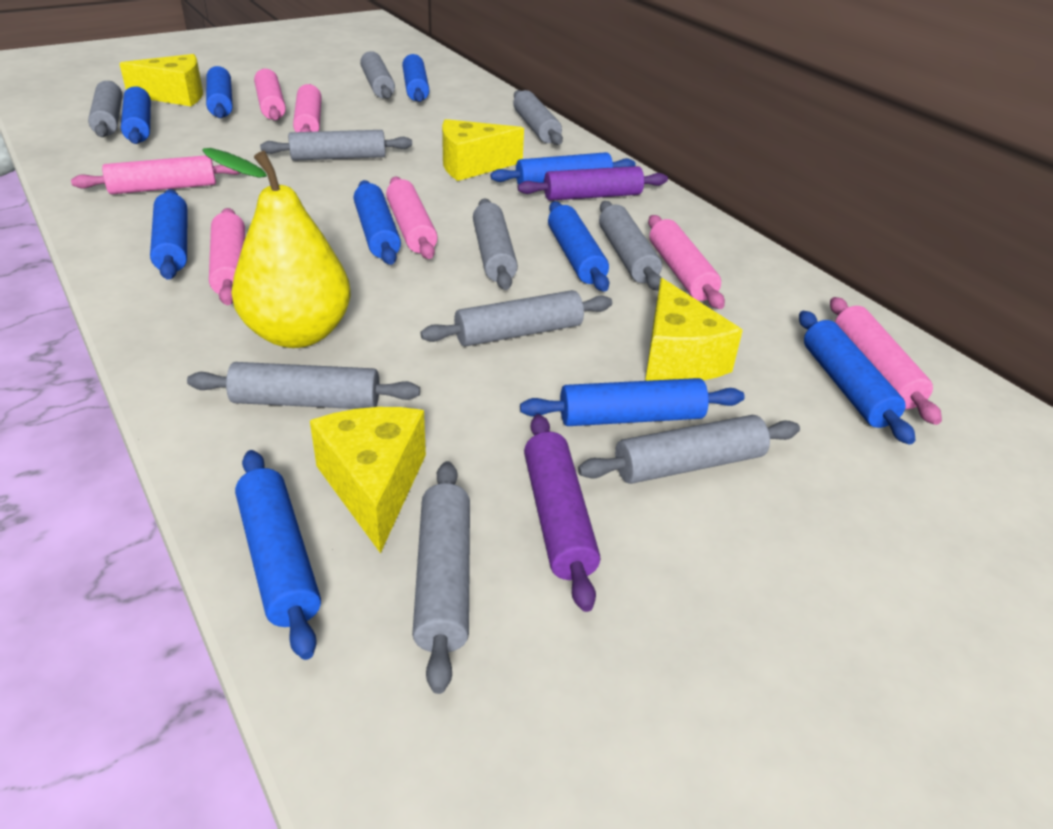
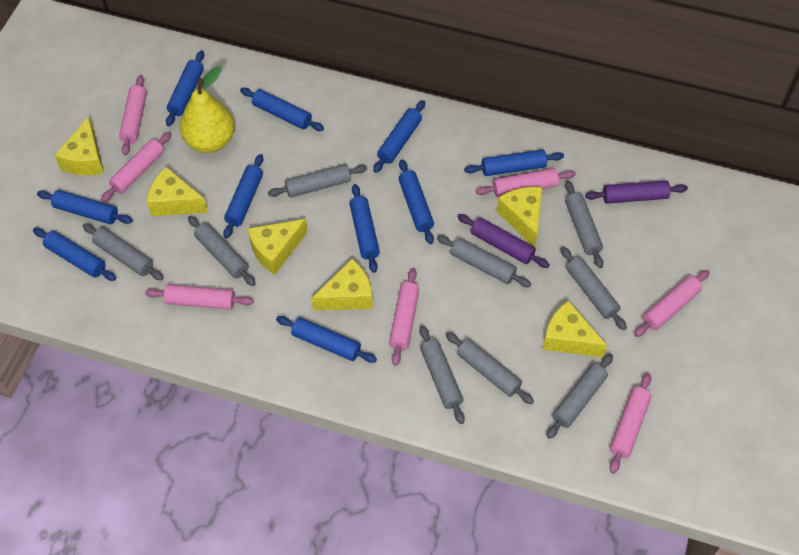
grey rolling pin: 10 -> 9
yellow cheese: 4 -> 6

